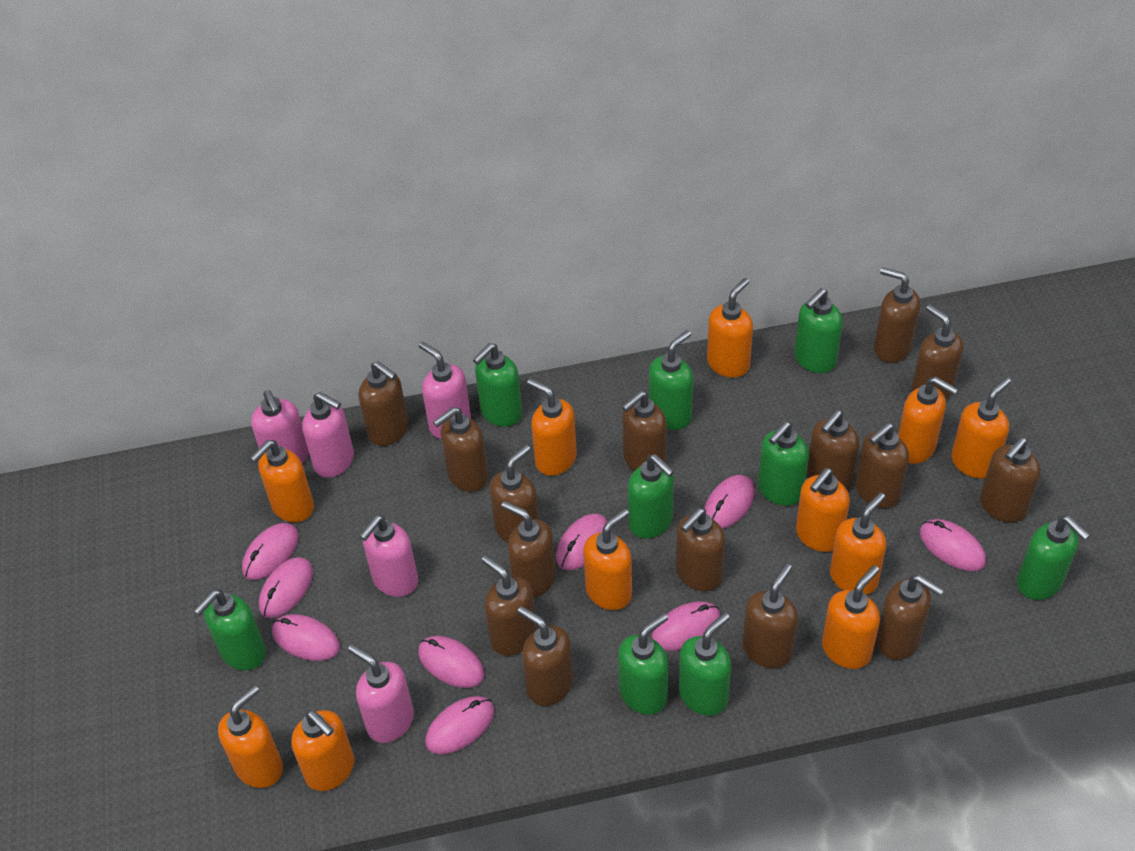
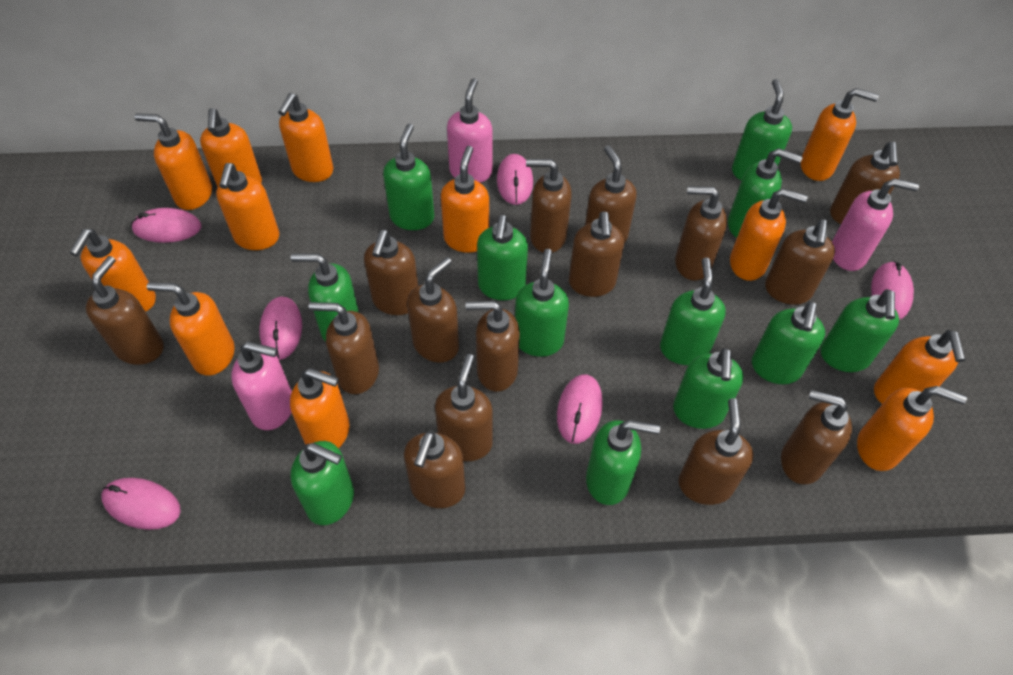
green soap dispenser: 9 -> 12
orange soap dispenser: 11 -> 12
pink mouse: 9 -> 6
pink soap dispenser: 5 -> 3

